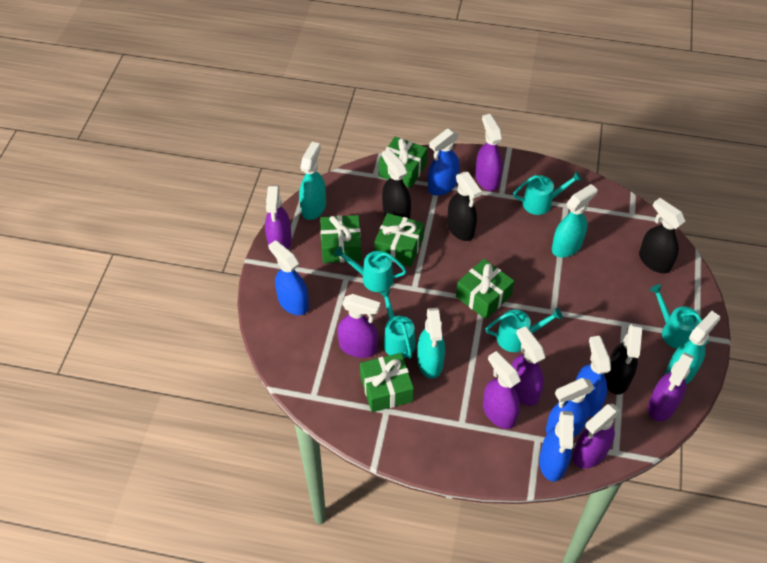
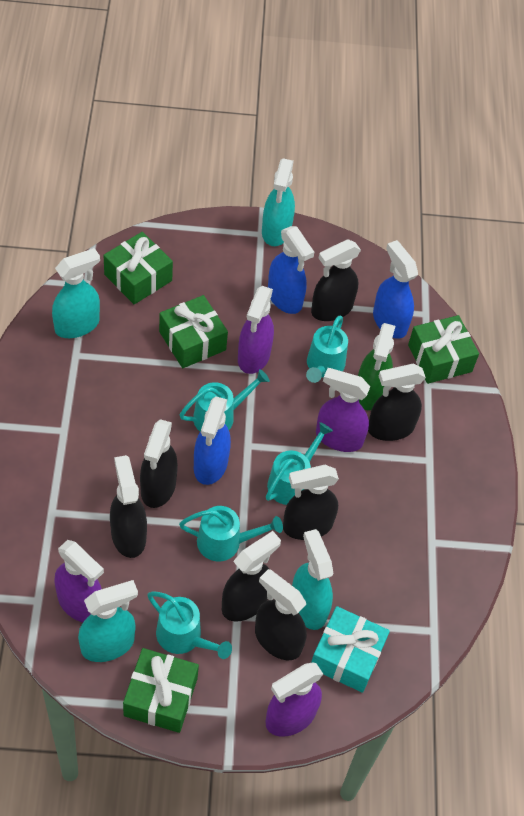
black spray bottle: 4 -> 7
blue spray bottle: 5 -> 3
green gift: 5 -> 4
green spray bottle: 0 -> 1
purple spray bottle: 7 -> 4
turquoise gift: 0 -> 1

